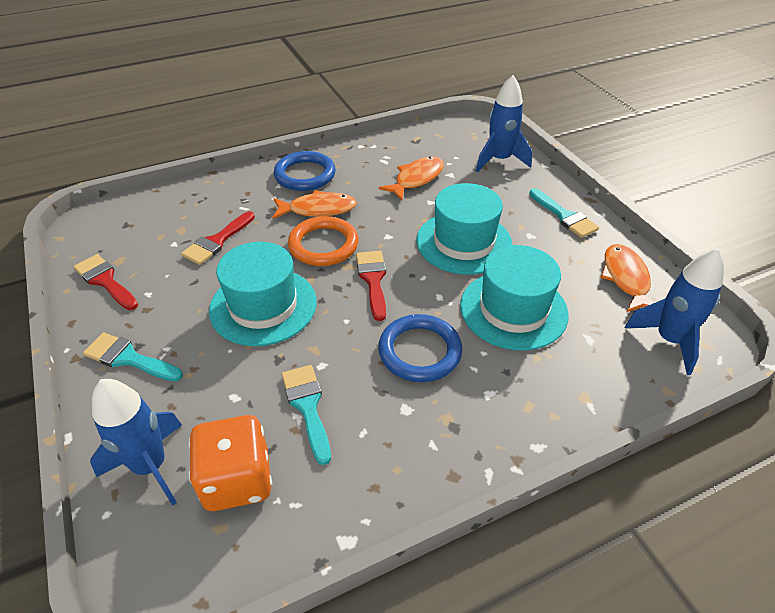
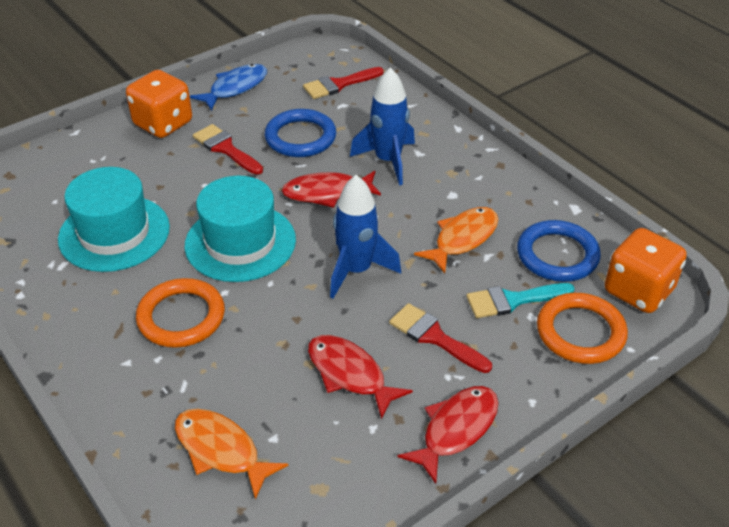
blue fish: 0 -> 1
blue rocket: 3 -> 2
orange dice: 1 -> 2
orange fish: 3 -> 2
orange ring: 1 -> 2
red fish: 0 -> 3
turquoise brush: 3 -> 1
turquoise hat: 3 -> 2

